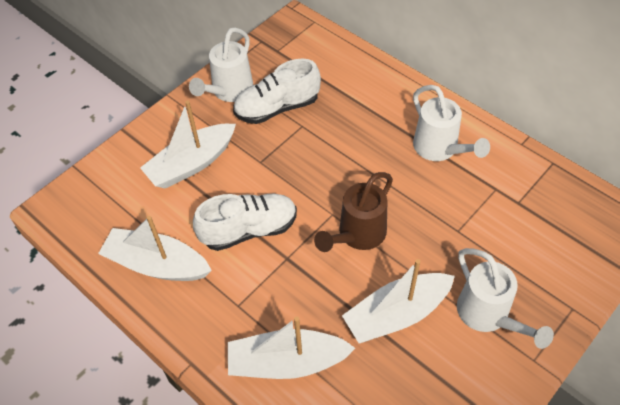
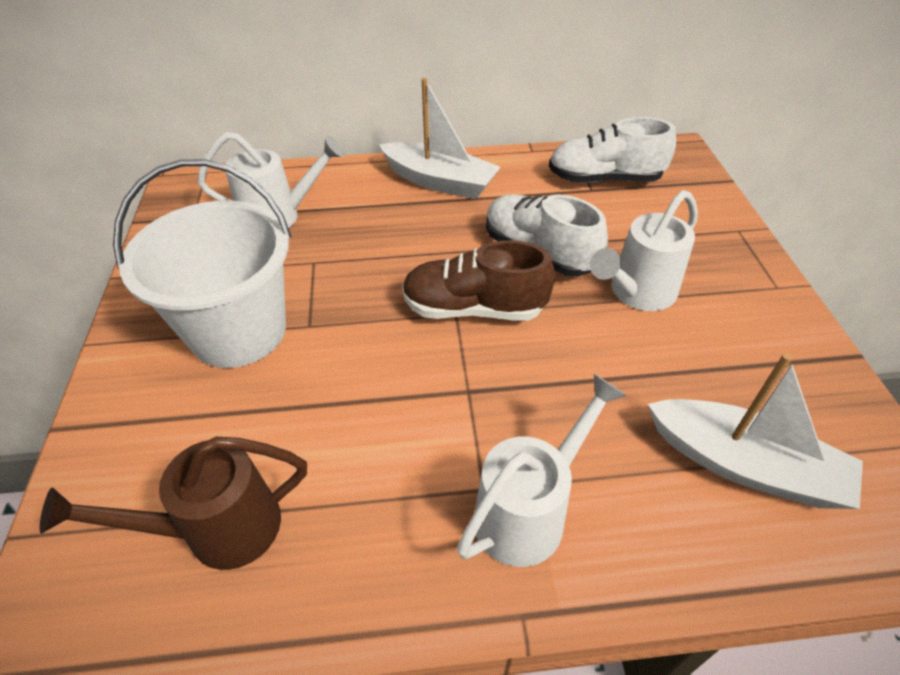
brown shoe: 0 -> 1
white boat: 4 -> 2
white bucket: 0 -> 1

